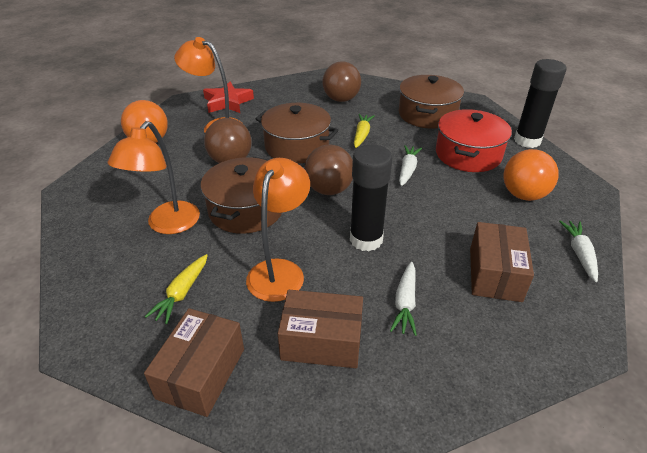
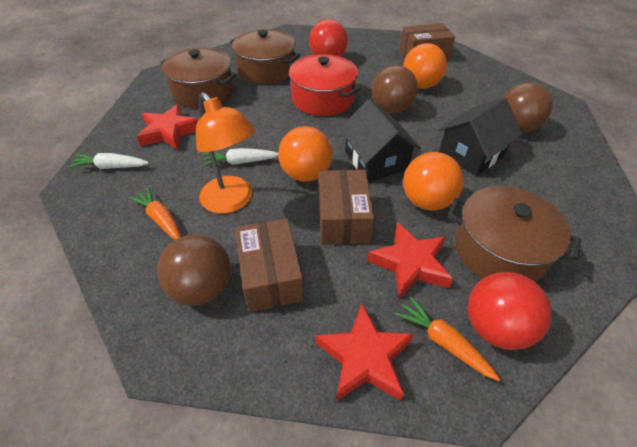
black glue stick: 2 -> 0
black house: 0 -> 2
orange ball: 2 -> 3
orange carrot: 0 -> 2
orange lamp: 3 -> 1
red ball: 0 -> 2
red star: 1 -> 3
white carrot: 3 -> 2
yellow carrot: 2 -> 0

